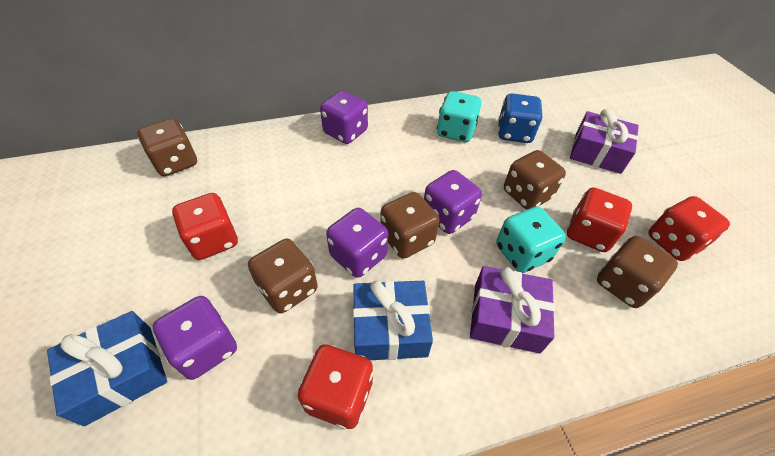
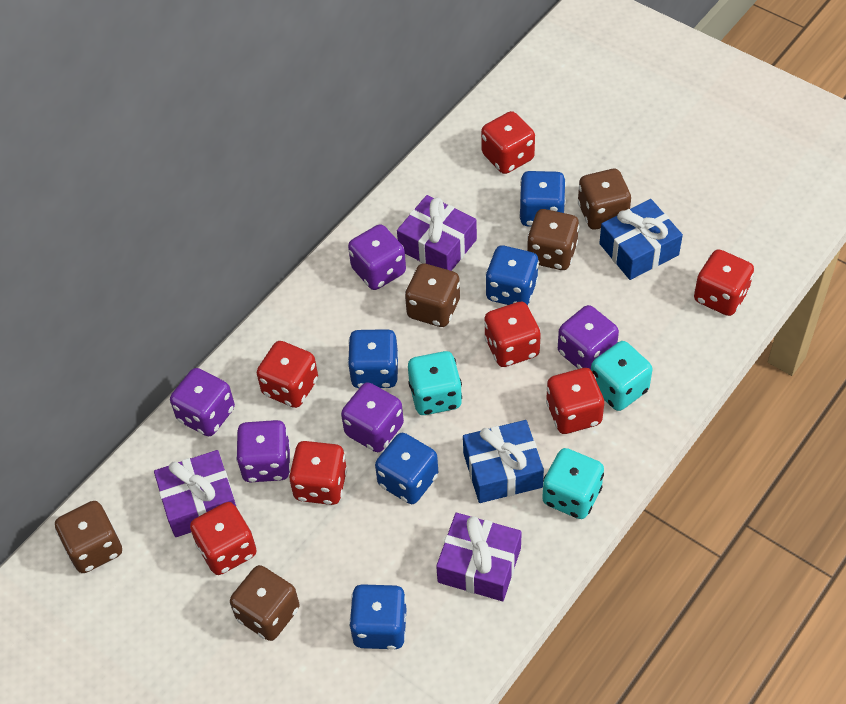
blue dice: 1 -> 5
purple dice: 4 -> 5
purple gift: 2 -> 3
red dice: 4 -> 7
turquoise dice: 2 -> 3

